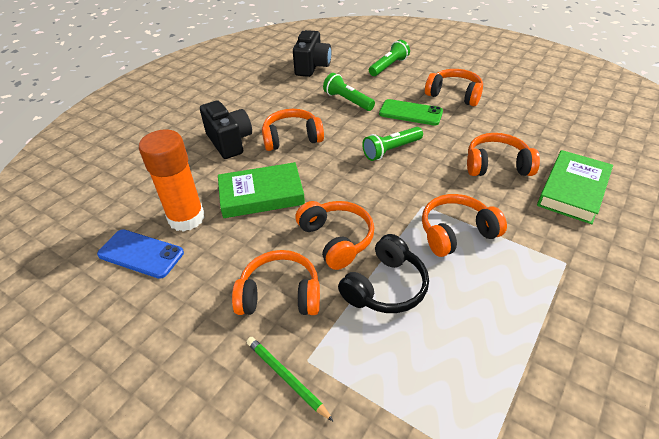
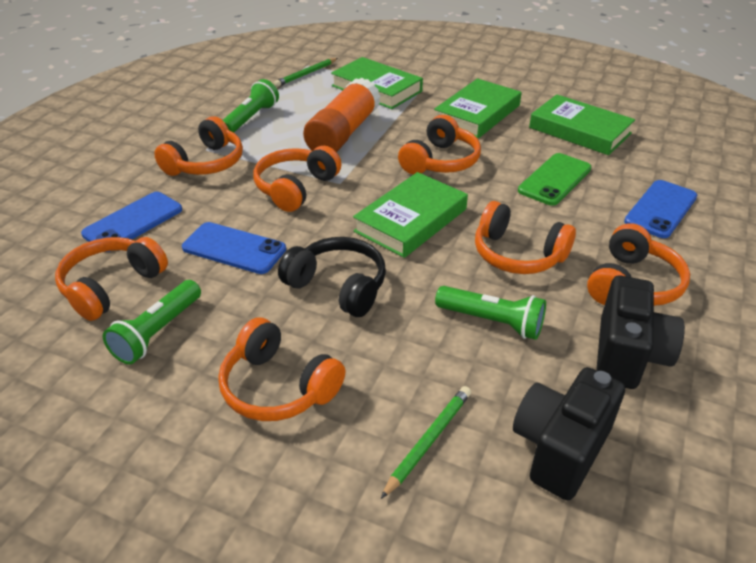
blue phone: 1 -> 3
green book: 2 -> 4
green pencil: 1 -> 2
orange headphones: 6 -> 7

